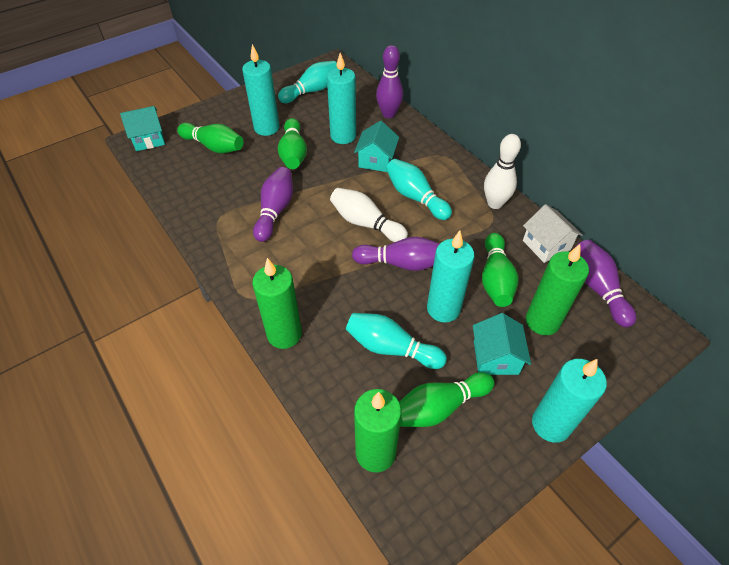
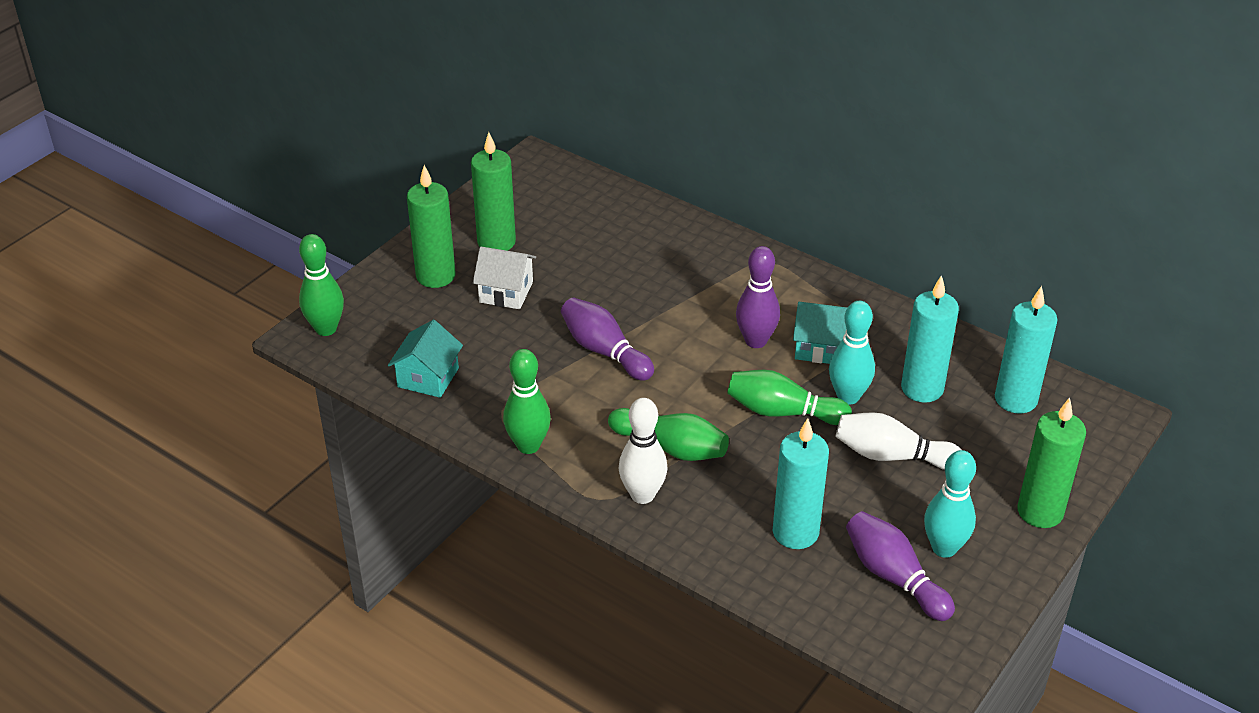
purple bowling pin: 4 -> 3
turquoise bowling pin: 3 -> 2
turquoise candle: 4 -> 3
turquoise house: 3 -> 2

